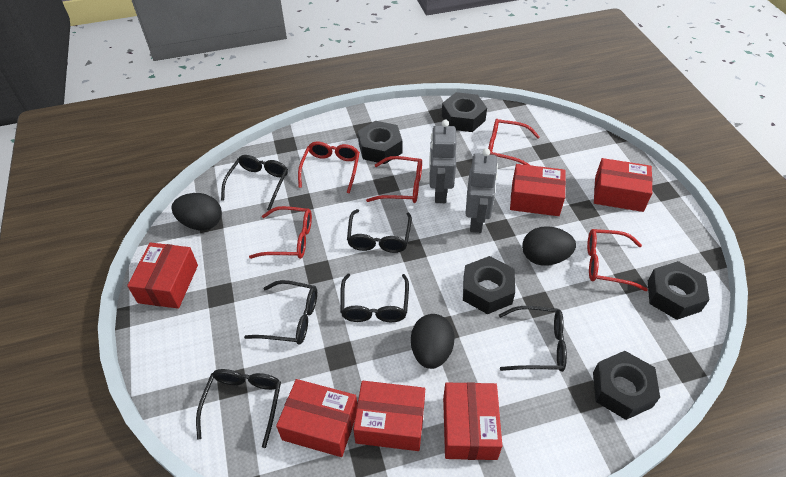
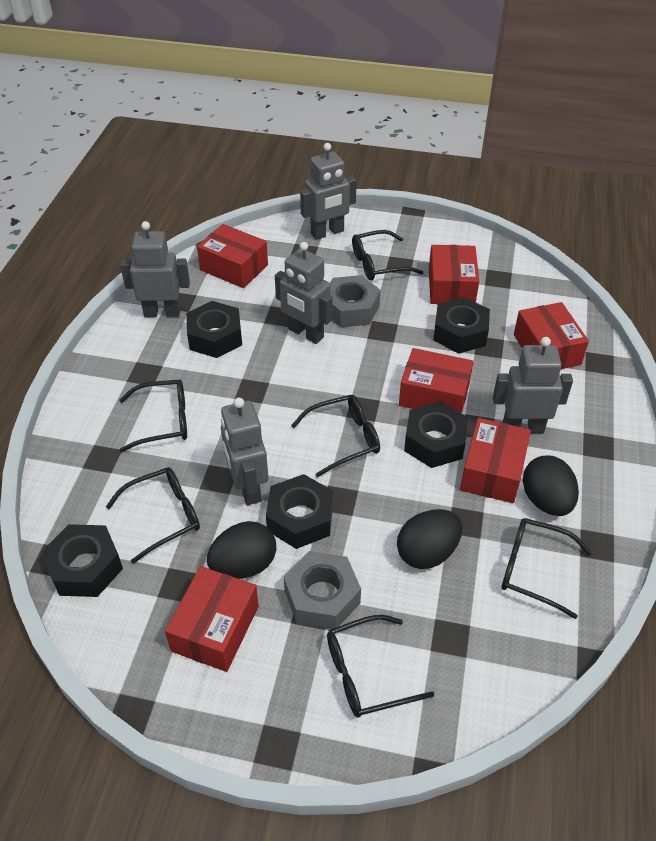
grey nut: 0 -> 2
grey robot: 2 -> 5
red glasses: 5 -> 0

